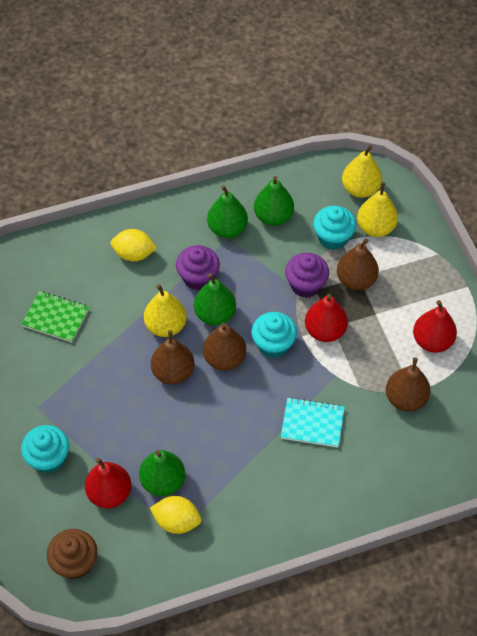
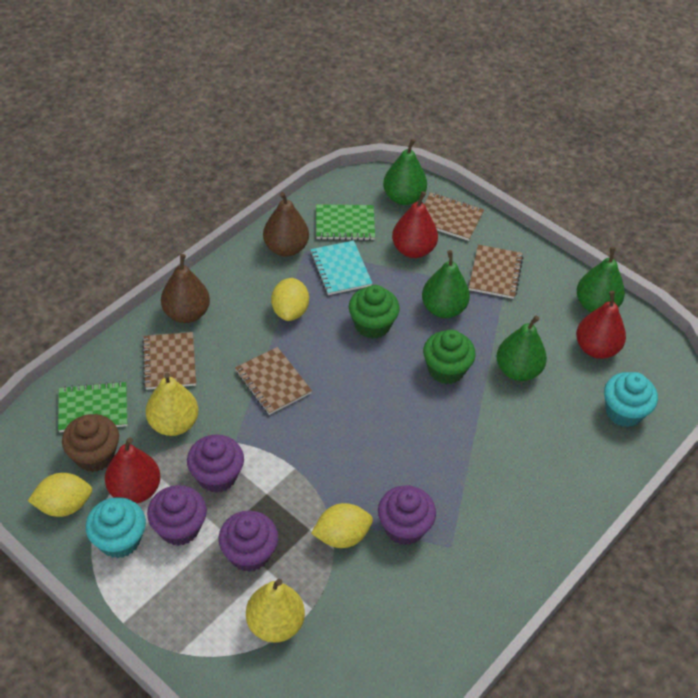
brown notebook: 0 -> 4
brown pear: 4 -> 2
green cupcake: 0 -> 2
green notebook: 1 -> 2
purple cupcake: 2 -> 4
turquoise cupcake: 3 -> 2
yellow lemon: 2 -> 3
yellow pear: 3 -> 2

